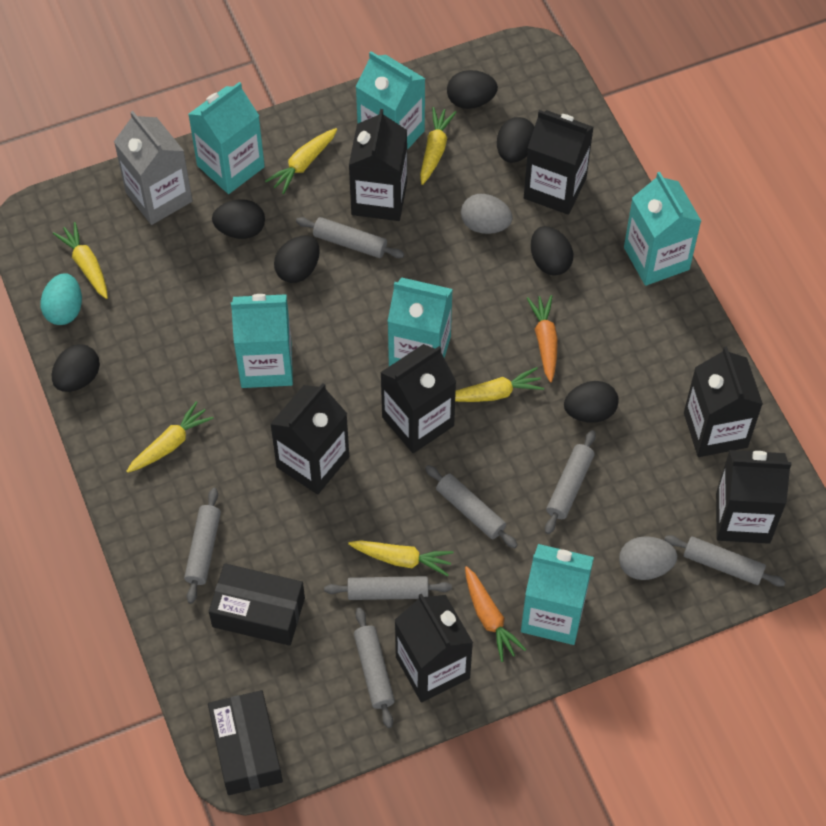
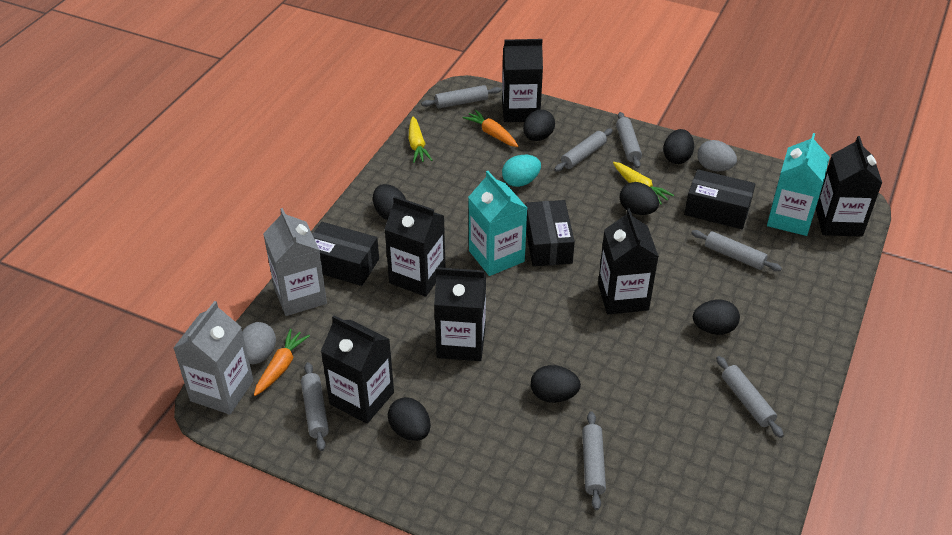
black box: 2 -> 3
black carton: 7 -> 6
grey carton: 1 -> 2
turquoise carton: 6 -> 2
yellow carrot: 6 -> 2

